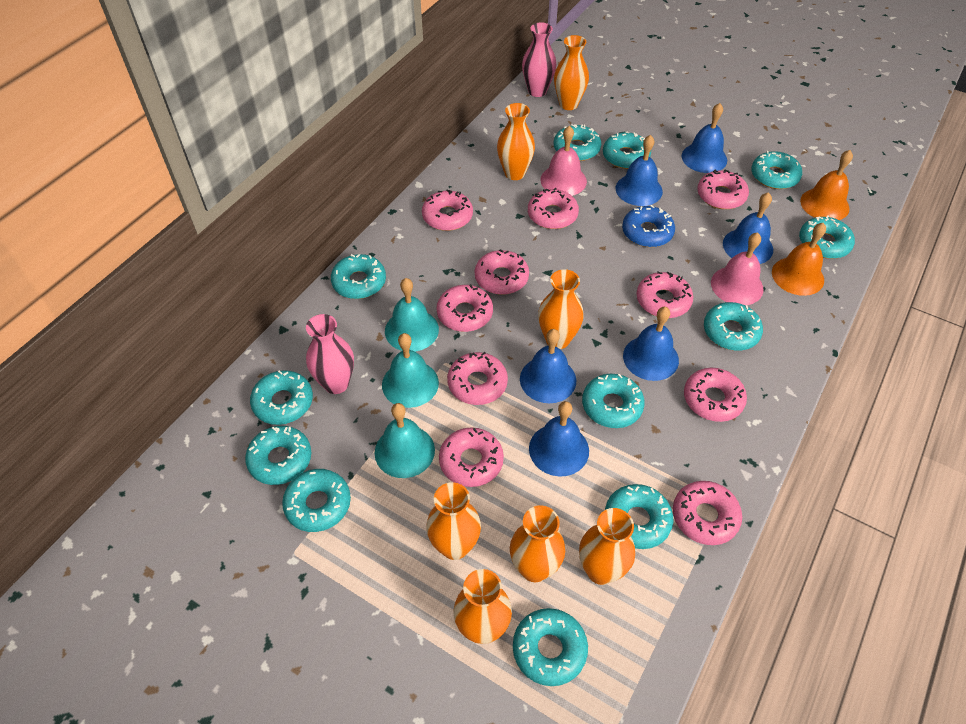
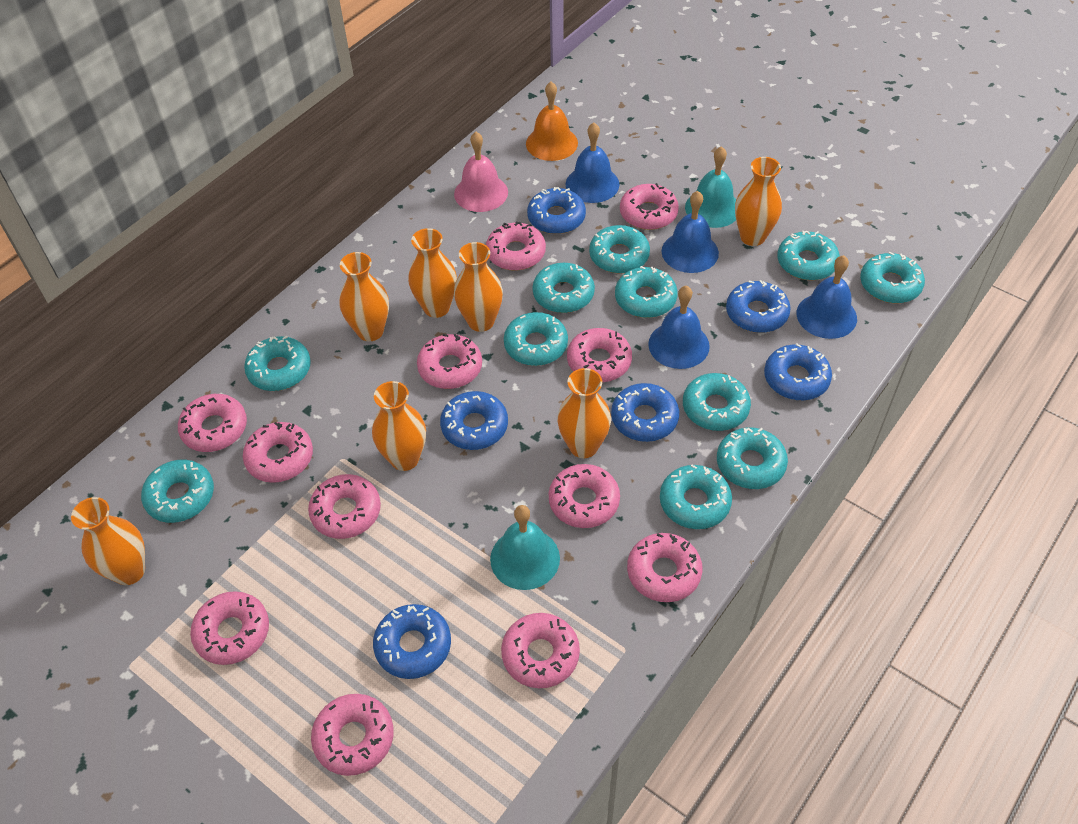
blue bell: 6 -> 4
blue donut: 1 -> 6
orange bell: 2 -> 1
pink bell: 2 -> 1
pink donut: 10 -> 12
pink vase: 2 -> 0
turquoise bell: 3 -> 2
turquoise donut: 12 -> 11

